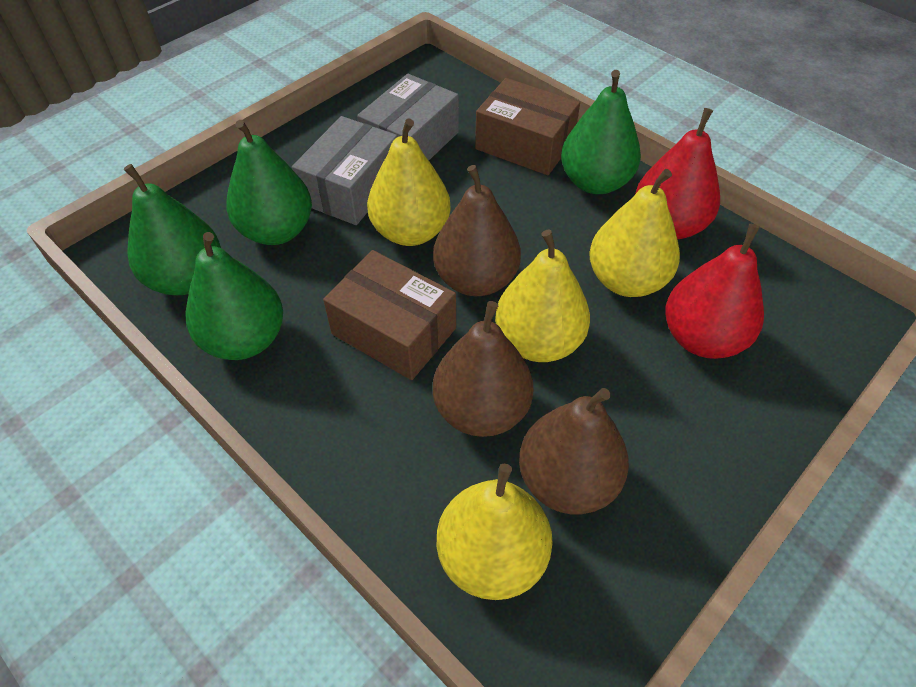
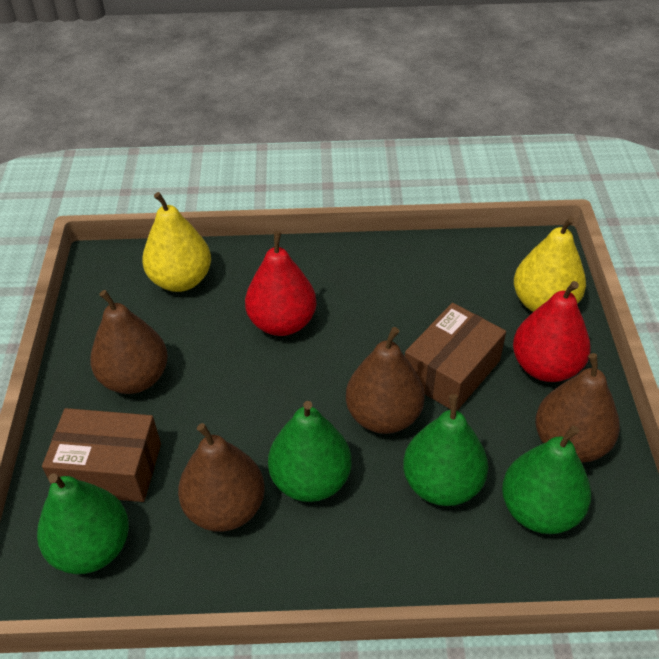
brown pear: 3 -> 4
grey box: 2 -> 0
yellow pear: 4 -> 2

